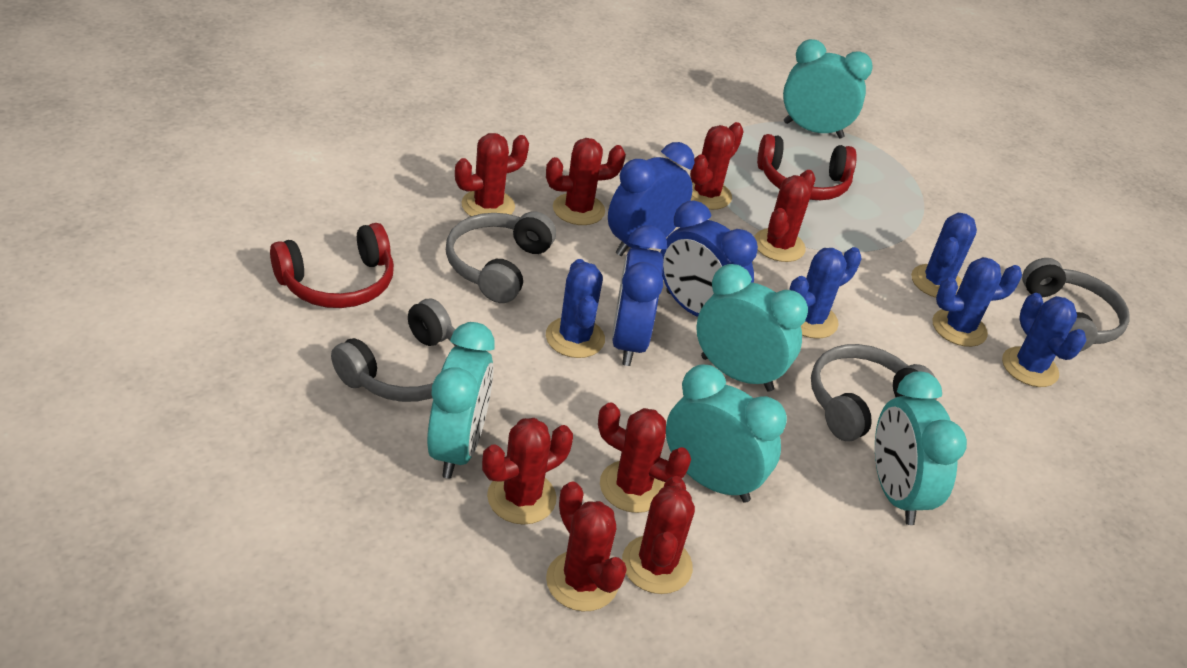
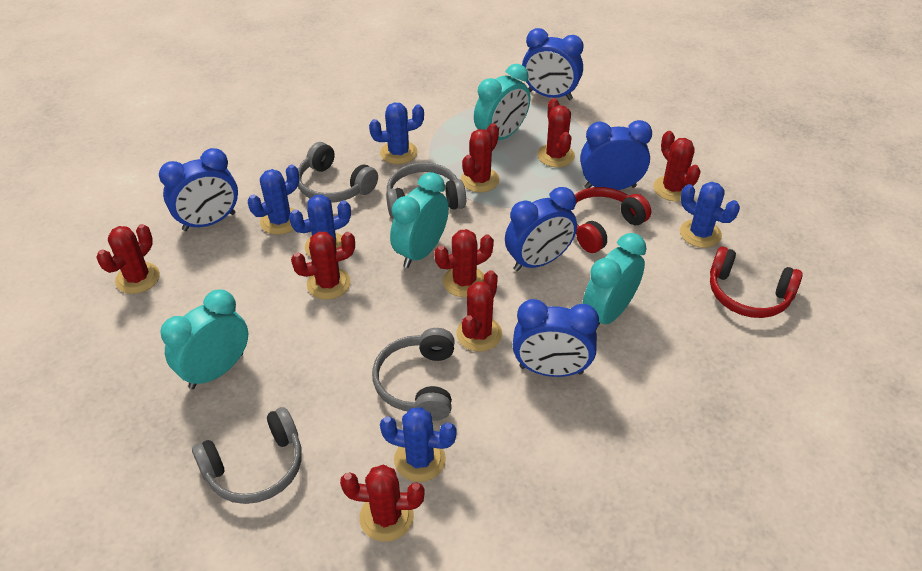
blue clock: 3 -> 5
turquoise clock: 5 -> 4

